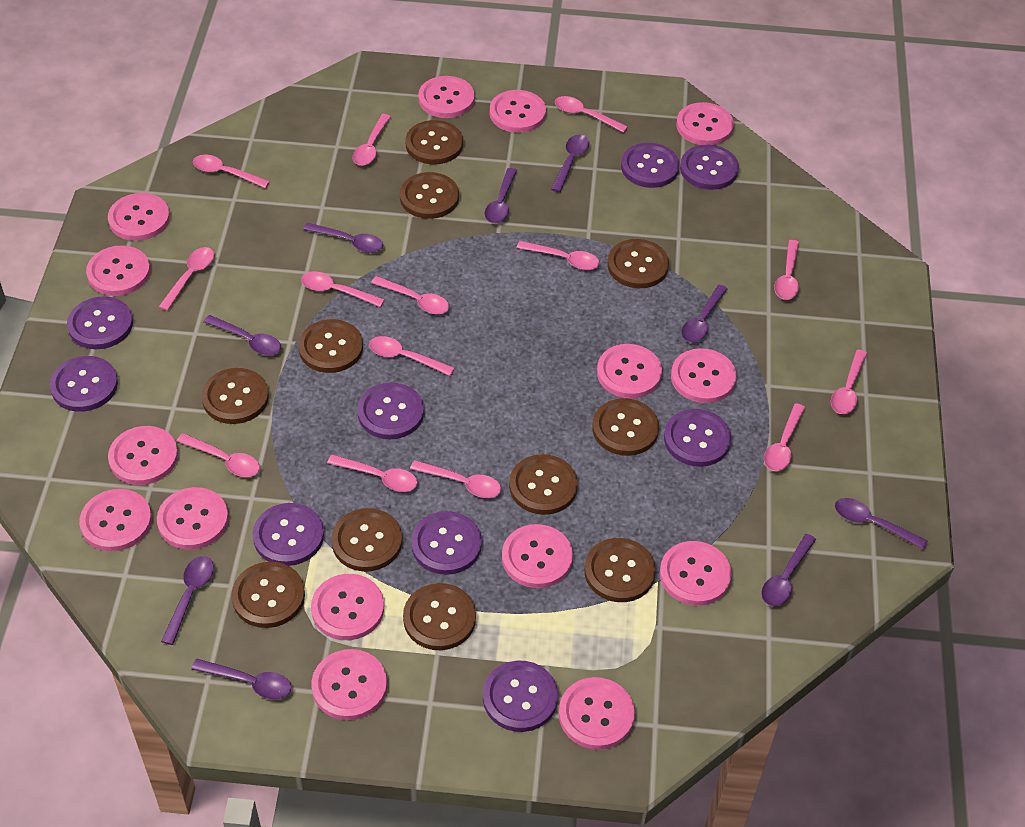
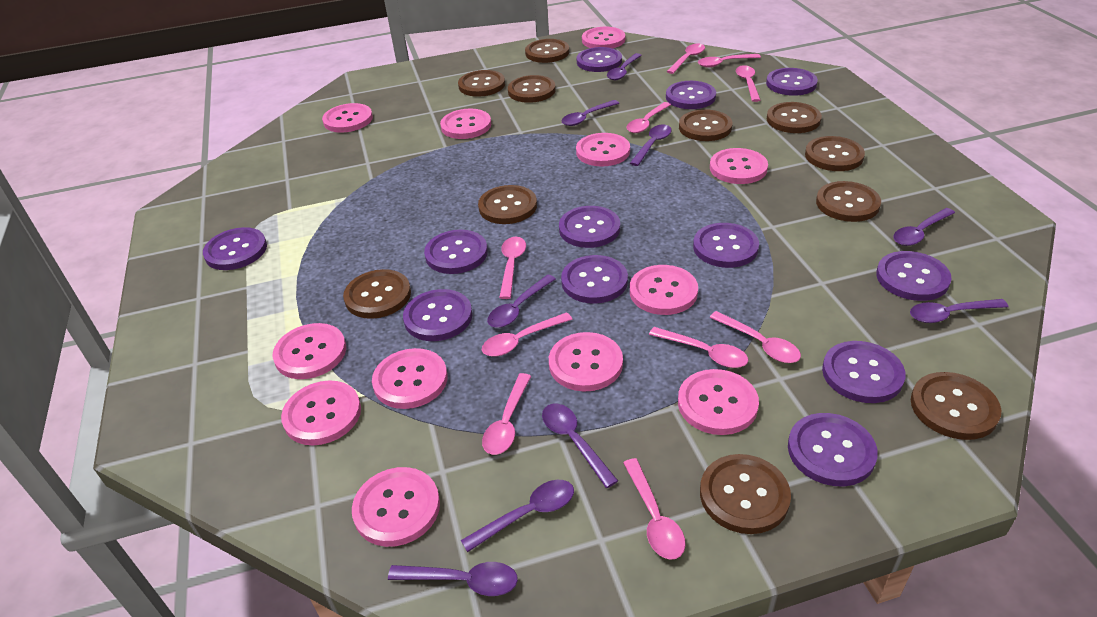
pink button: 15 -> 12
pink spoon: 14 -> 10
purple button: 9 -> 12

